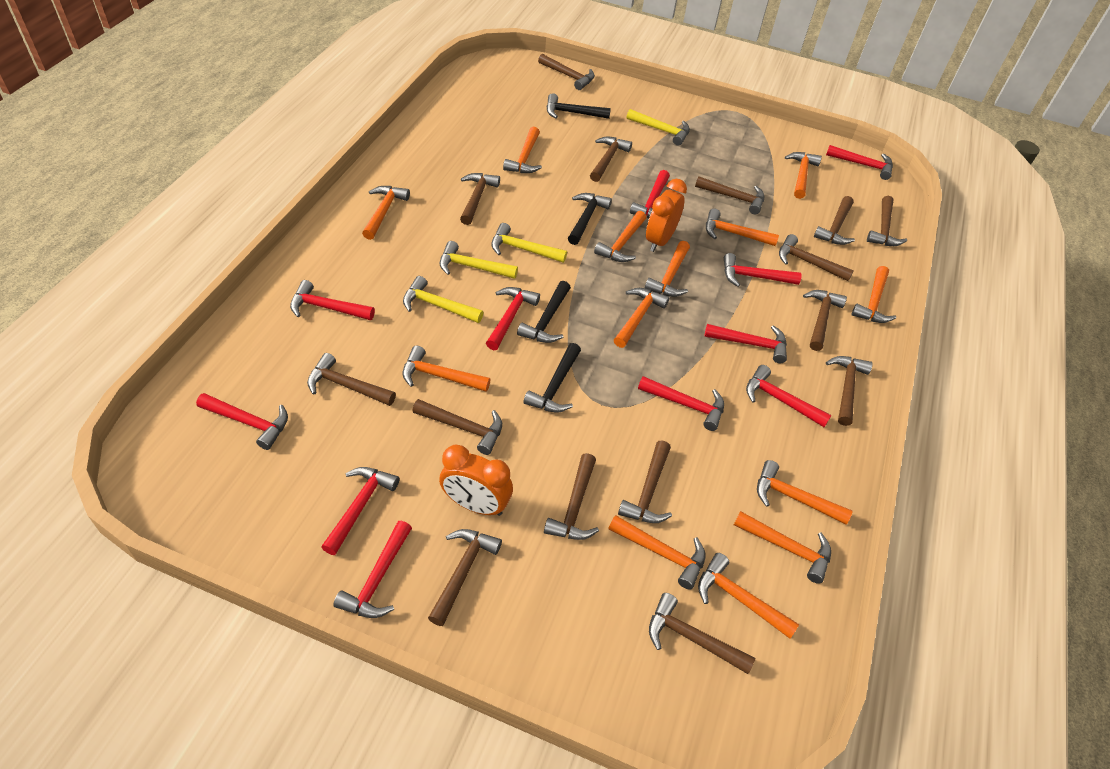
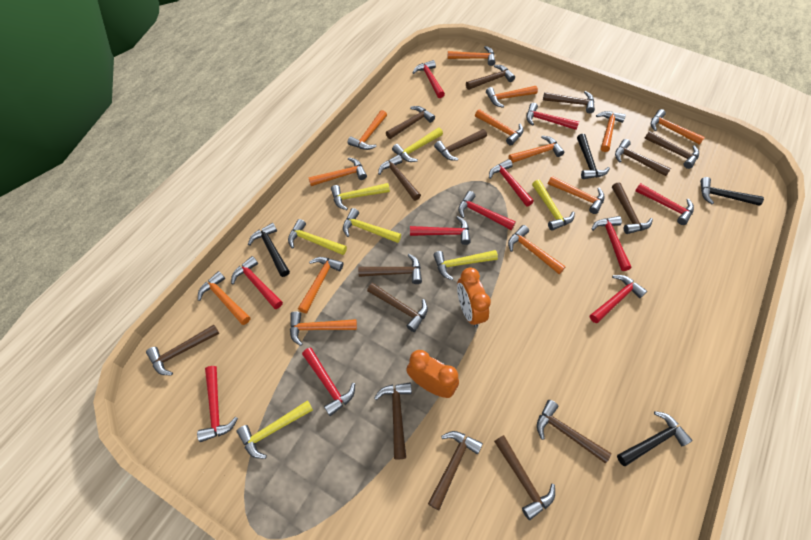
yellow hammer: 4 -> 7

